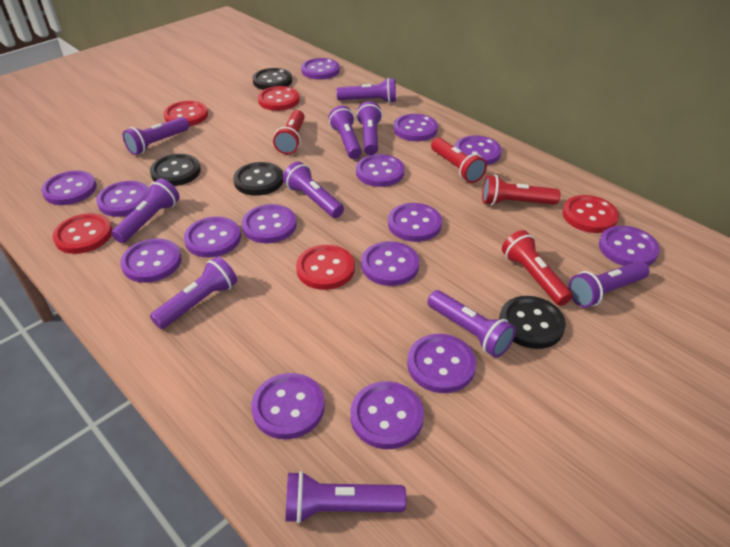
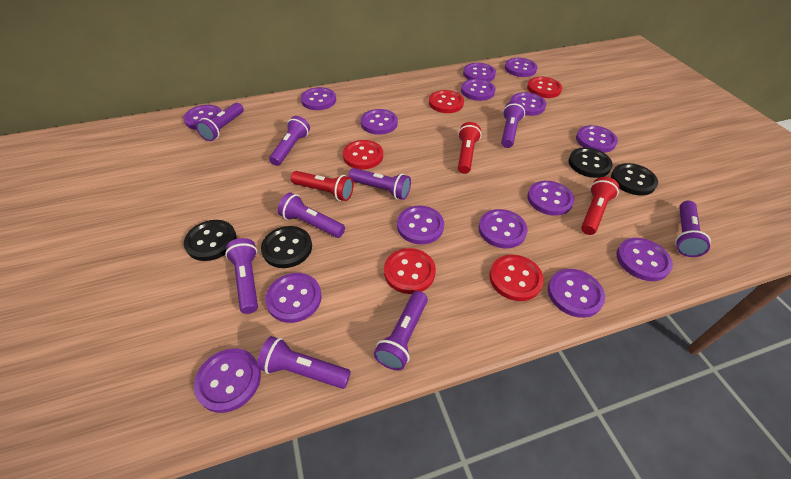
purple flashlight: 10 -> 9
red flashlight: 4 -> 3

